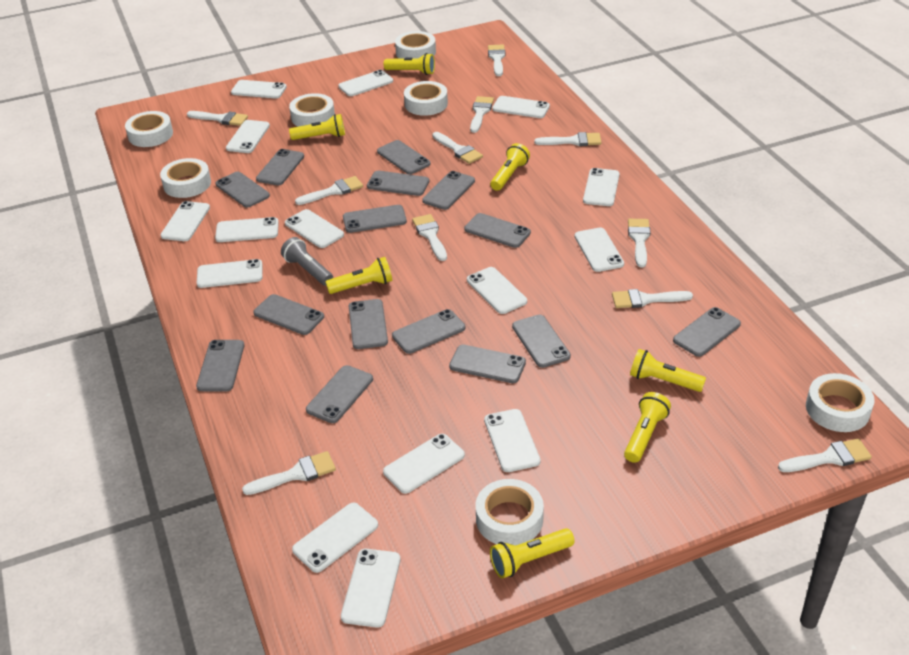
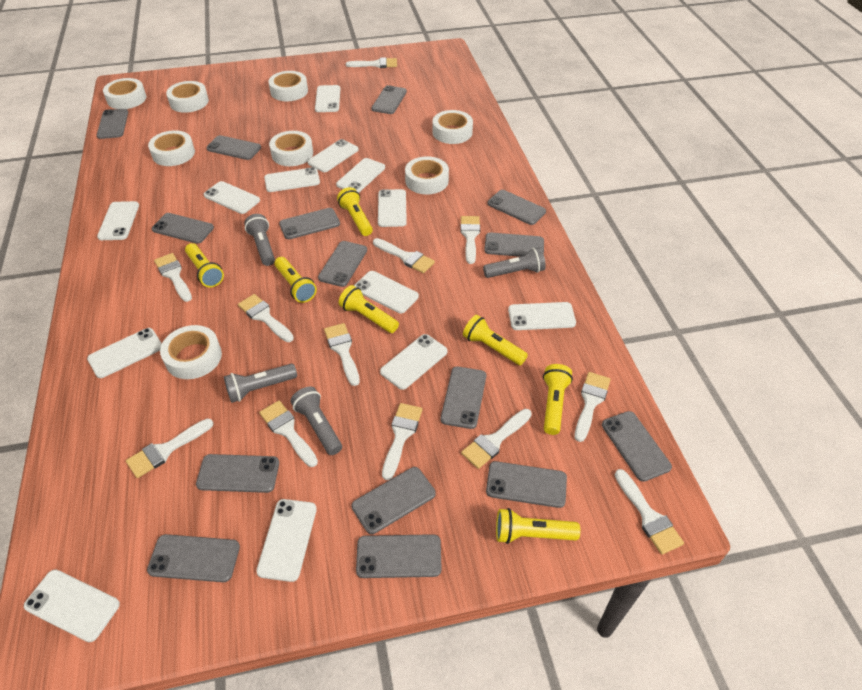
grey flashlight: 1 -> 4
white brush: 11 -> 12
white phone: 15 -> 13
white tape: 7 -> 8

